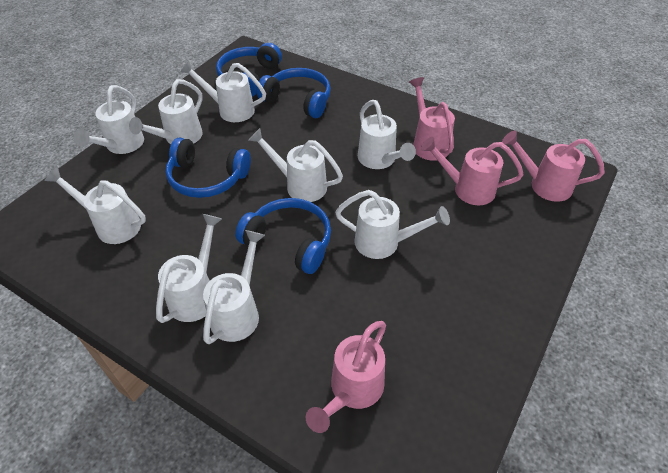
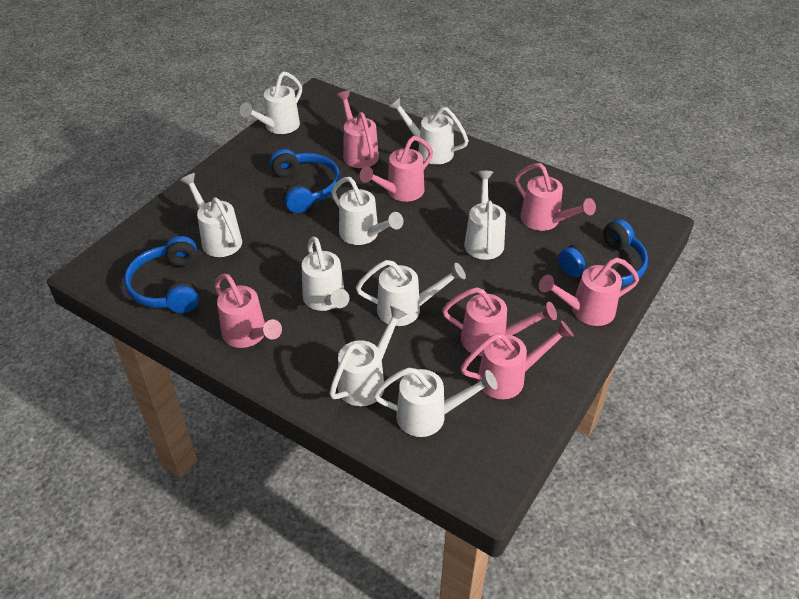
blue headphones: 4 -> 3
pink watering can: 4 -> 7

